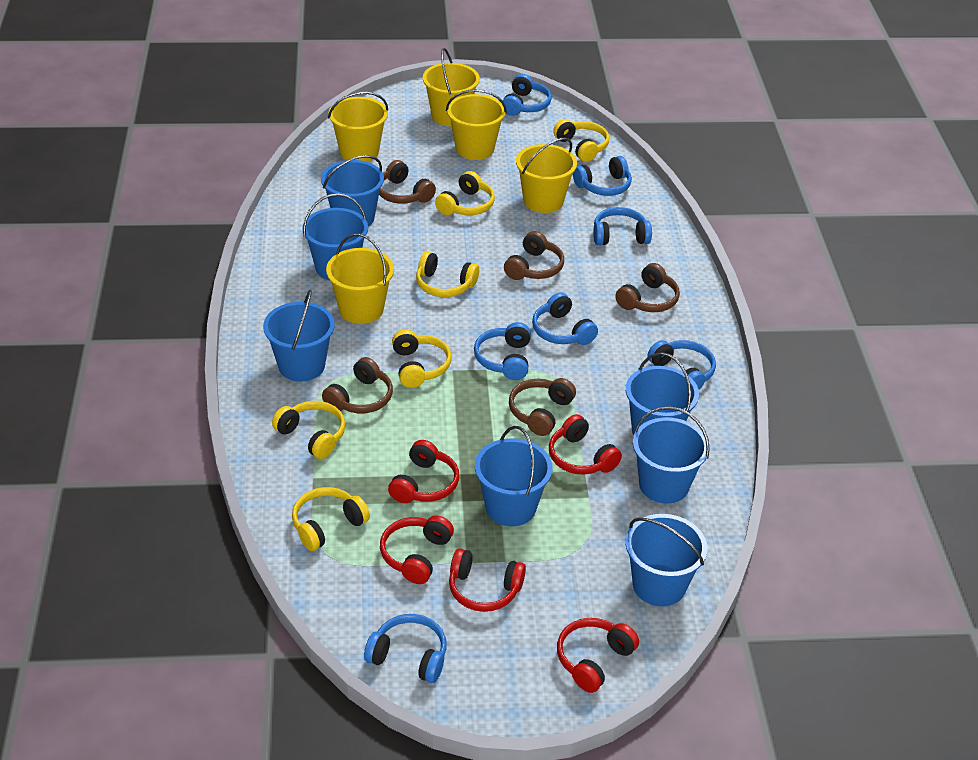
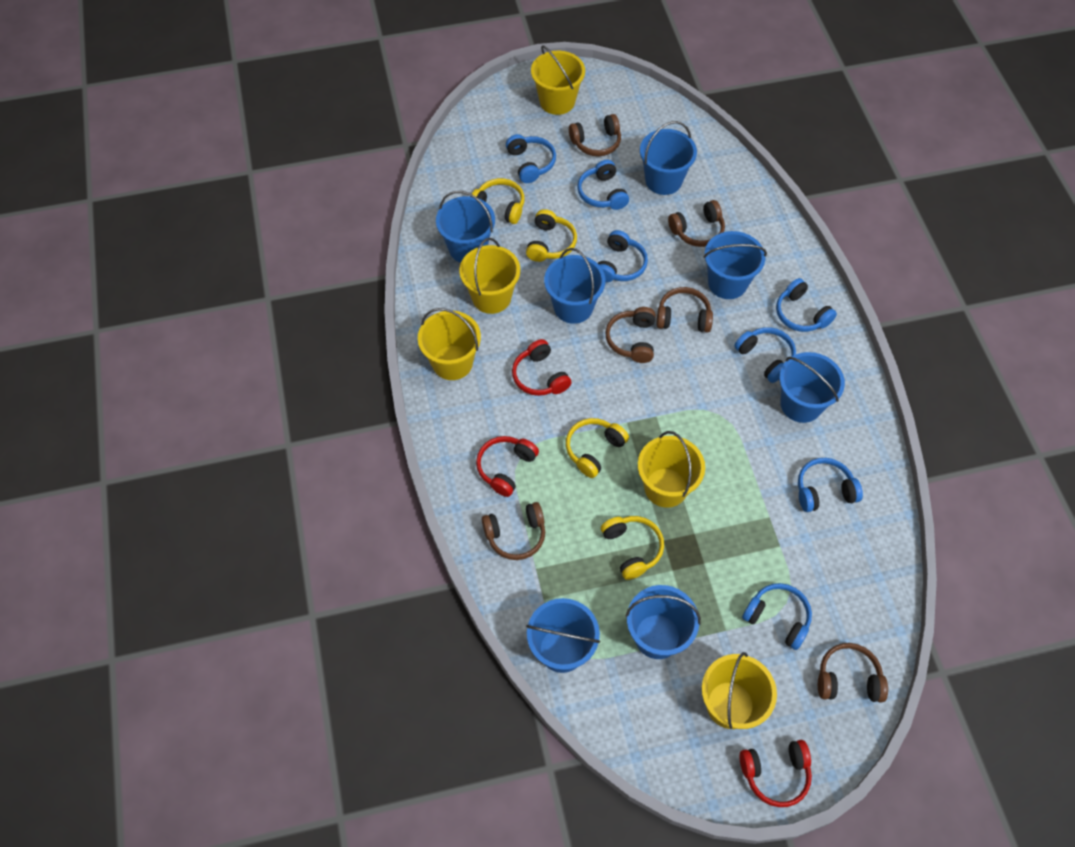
brown headphones: 5 -> 6
red headphones: 5 -> 3
yellow headphones: 6 -> 4

